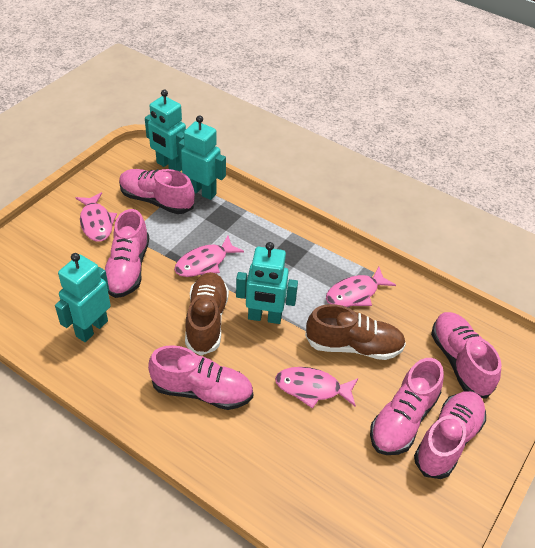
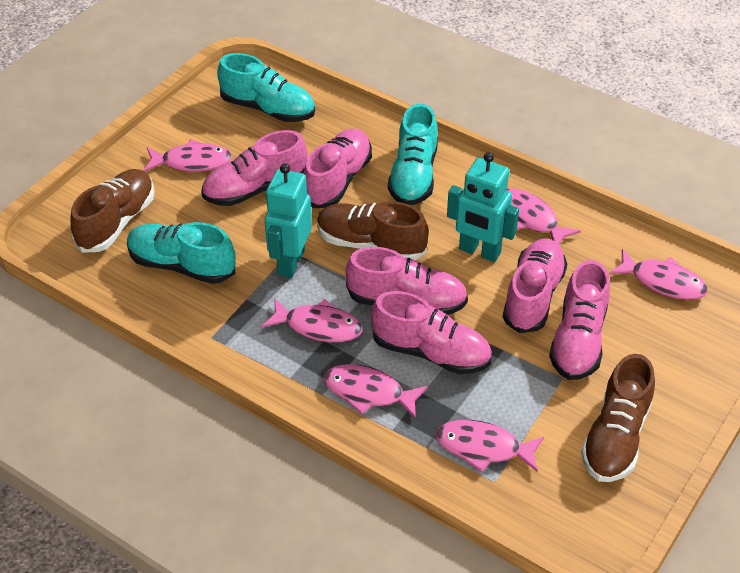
brown shoe: 2 -> 3
pink fish: 4 -> 6
turquoise robot: 4 -> 2
turquoise shoe: 0 -> 3

